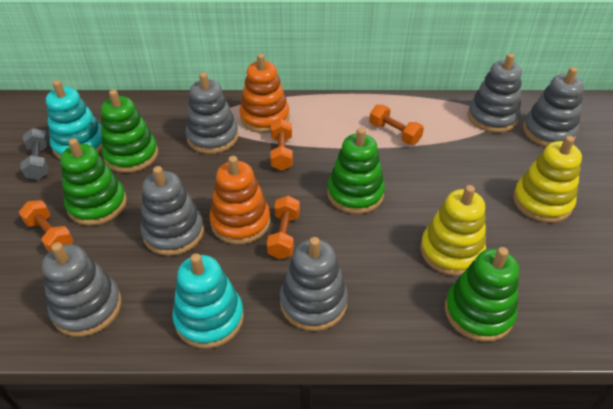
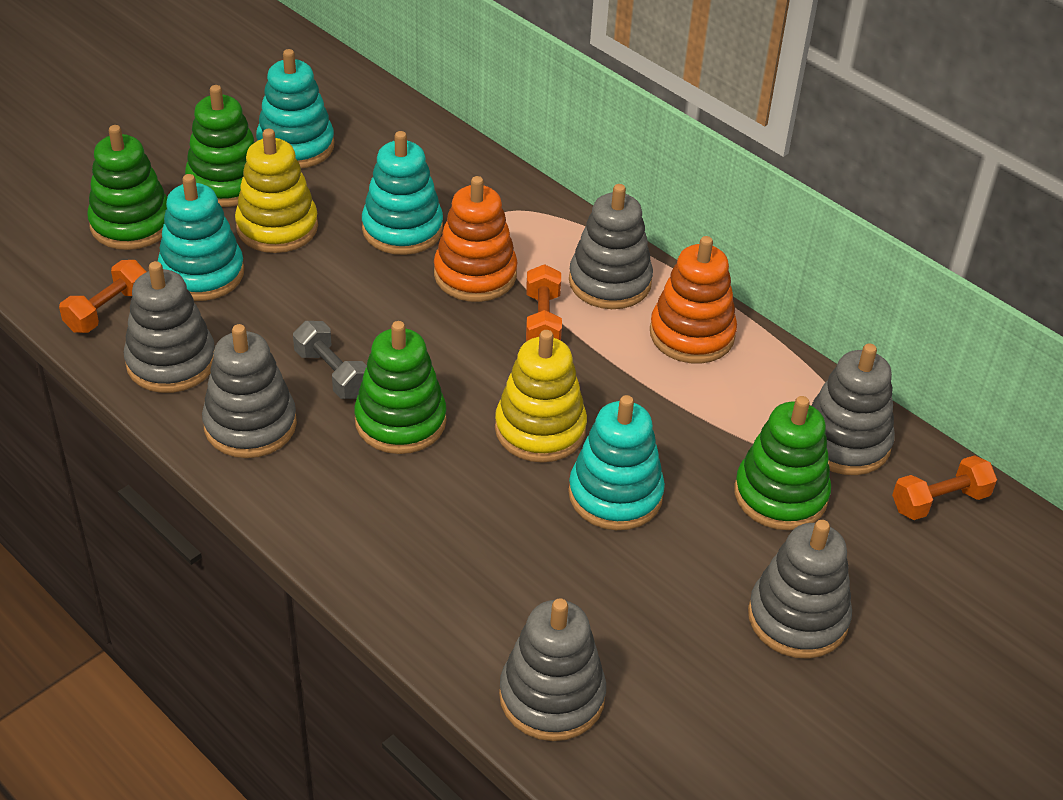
orange dumbbell: 4 -> 3
turquoise stacking toy: 2 -> 4

